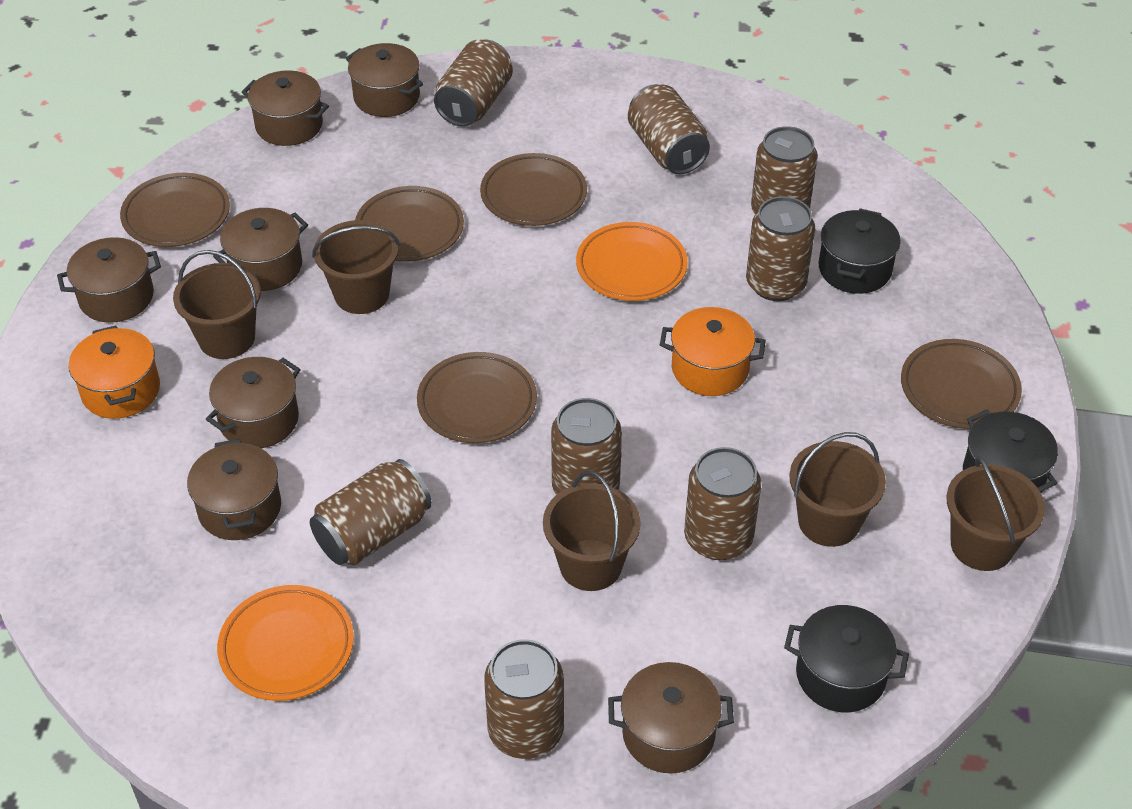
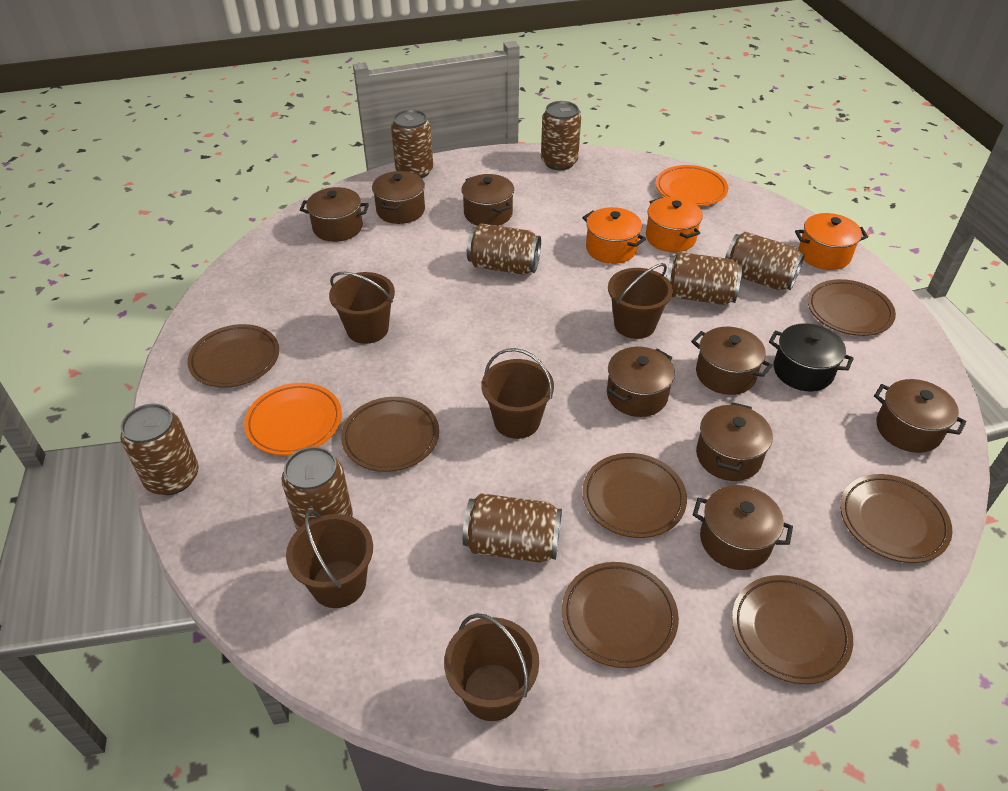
black pot: 3 -> 1
brown plate: 5 -> 7
brown pot: 7 -> 8
orange pot: 2 -> 3

